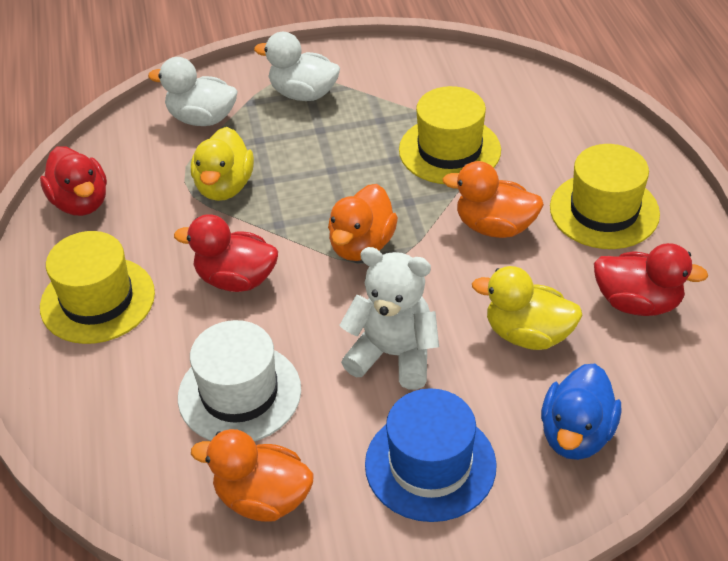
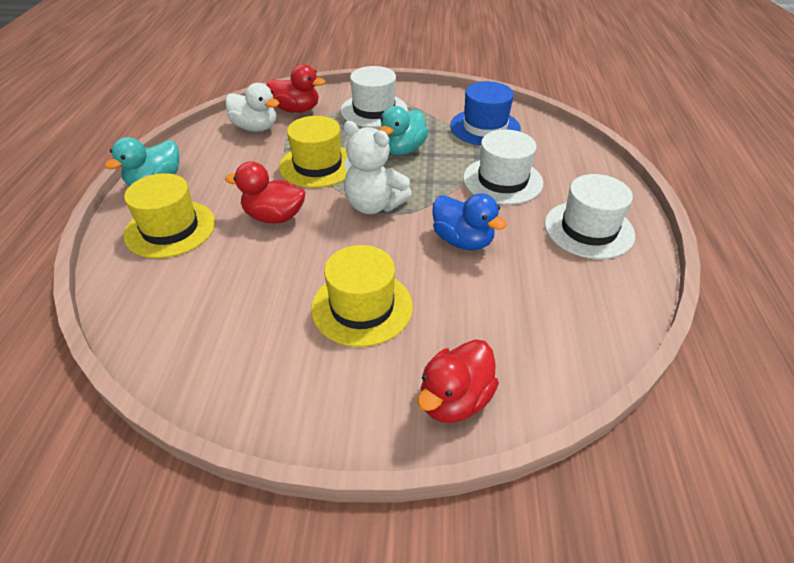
orange duck: 3 -> 0
turquoise duck: 0 -> 2
white duck: 2 -> 1
white hat: 1 -> 3
yellow duck: 2 -> 0

